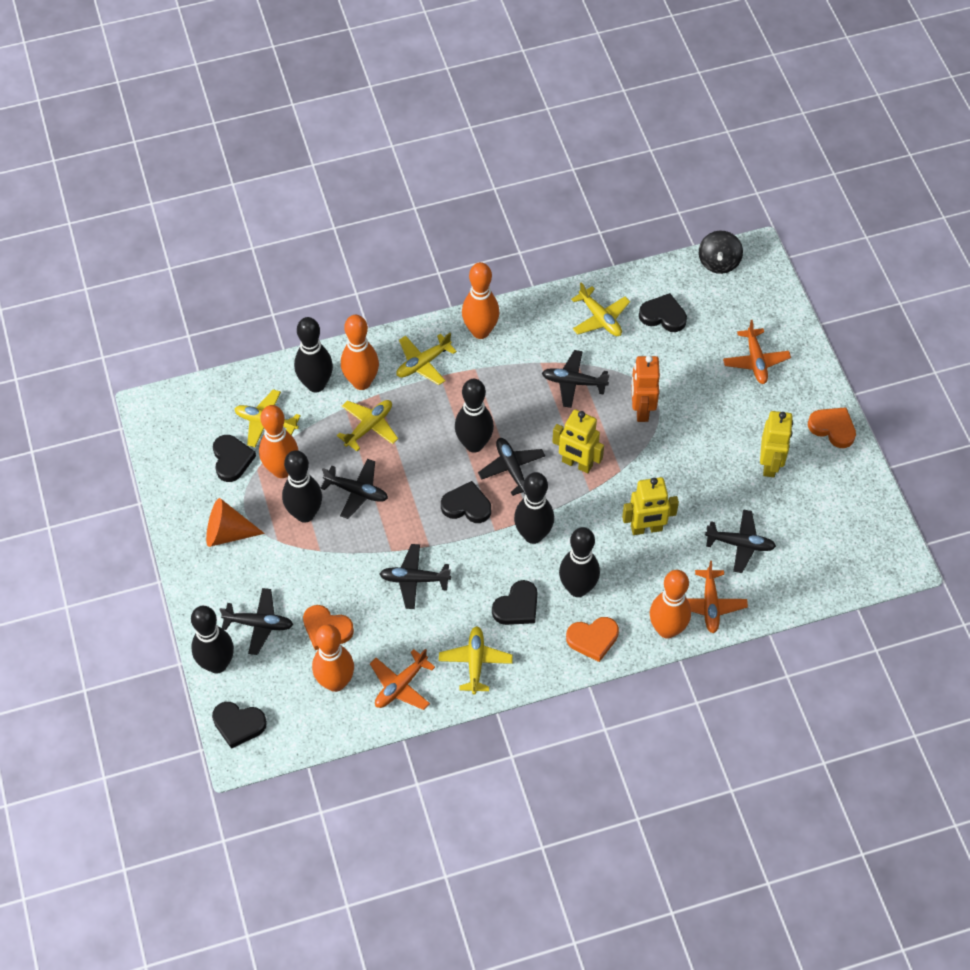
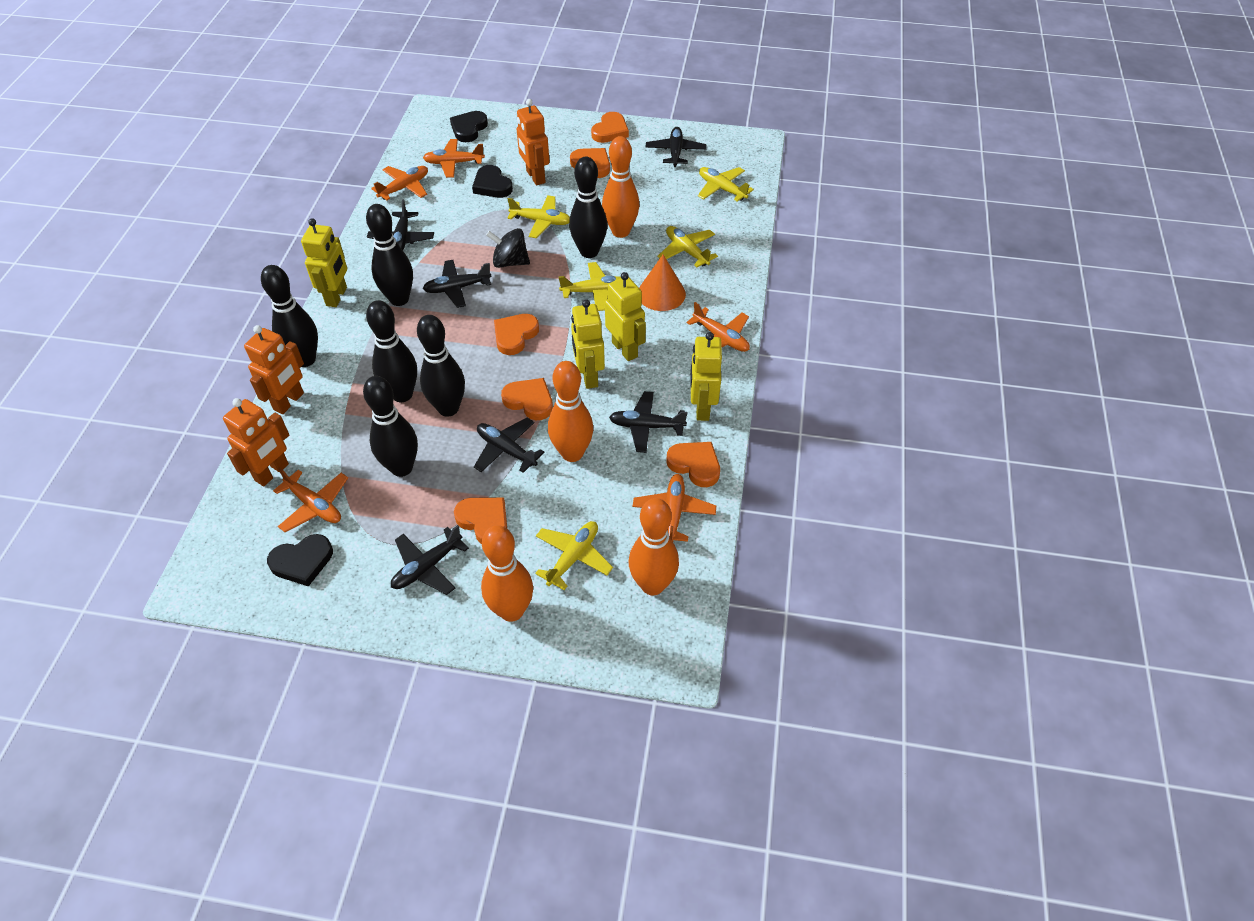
black heart: 5 -> 3
orange bowling pin: 5 -> 4
orange heart: 3 -> 6
orange plane: 3 -> 5
orange robot: 1 -> 3
yellow robot: 3 -> 4

